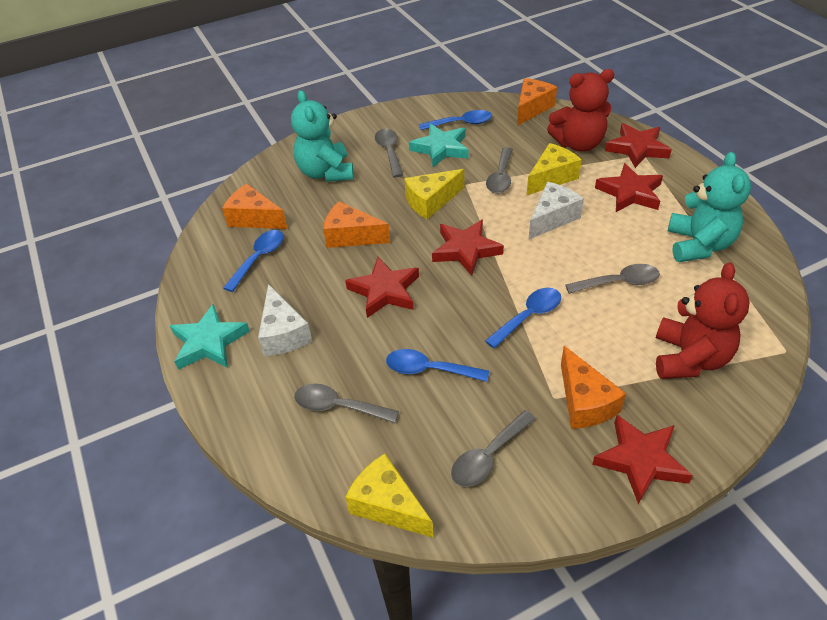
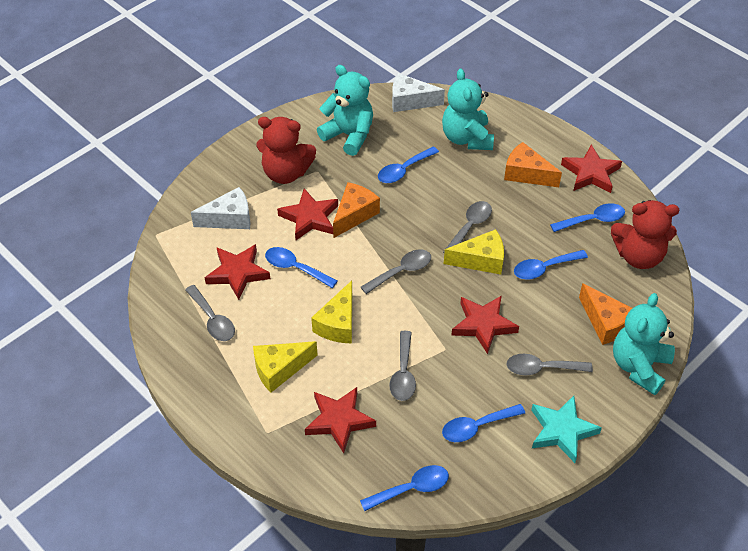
blue spoon: 4 -> 6
orange cheese: 4 -> 3
turquoise star: 2 -> 1
turquoise teddy bear: 2 -> 3

